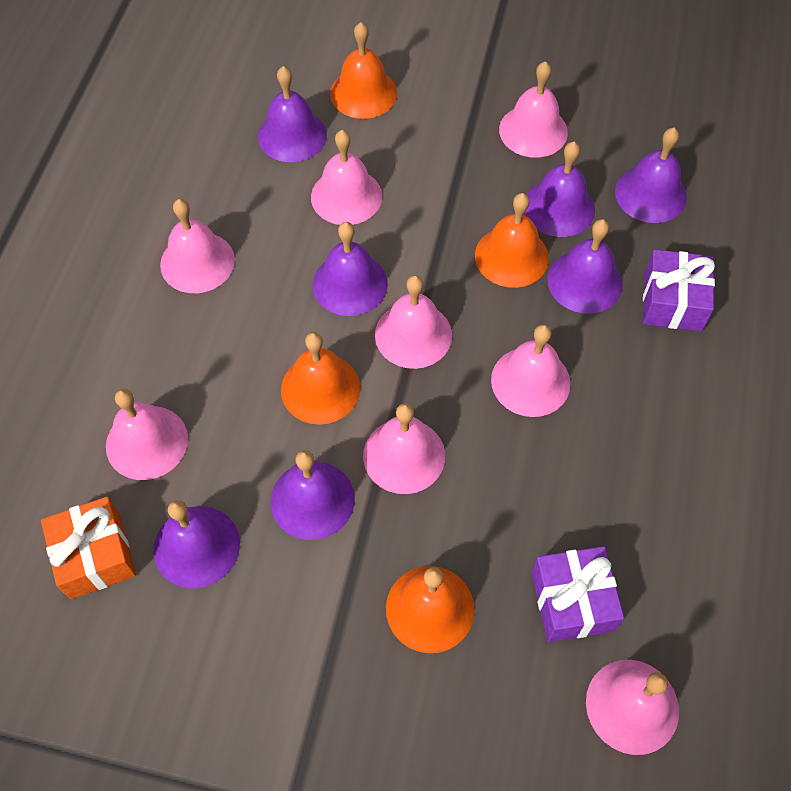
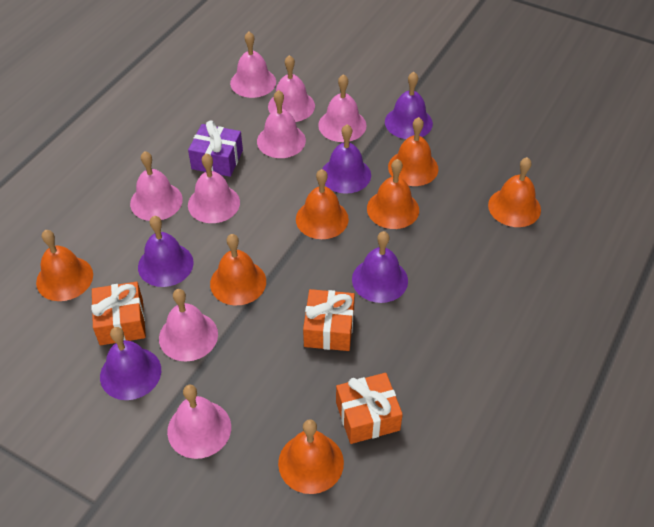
orange bell: 4 -> 7
orange gift: 1 -> 3
purple bell: 7 -> 5
purple gift: 2 -> 1

